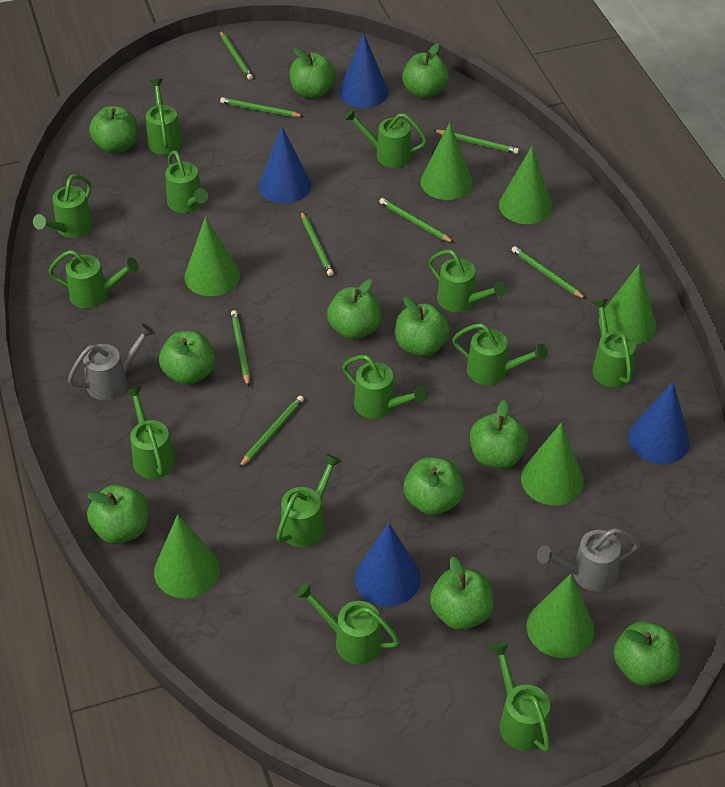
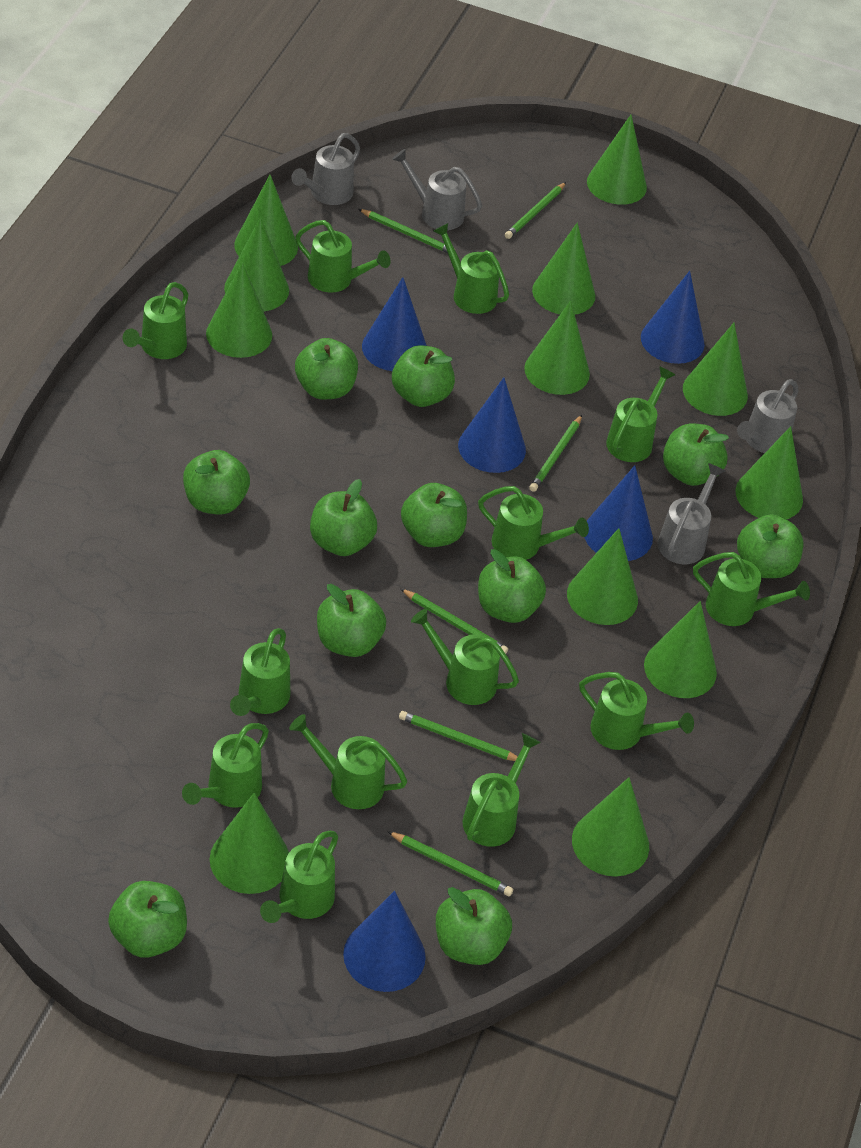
blue cone: 4 -> 5
green cone: 7 -> 12
green pencil: 8 -> 6
grey watering can: 2 -> 4

